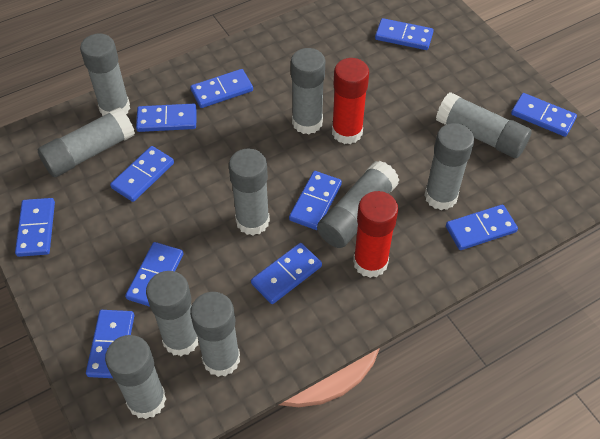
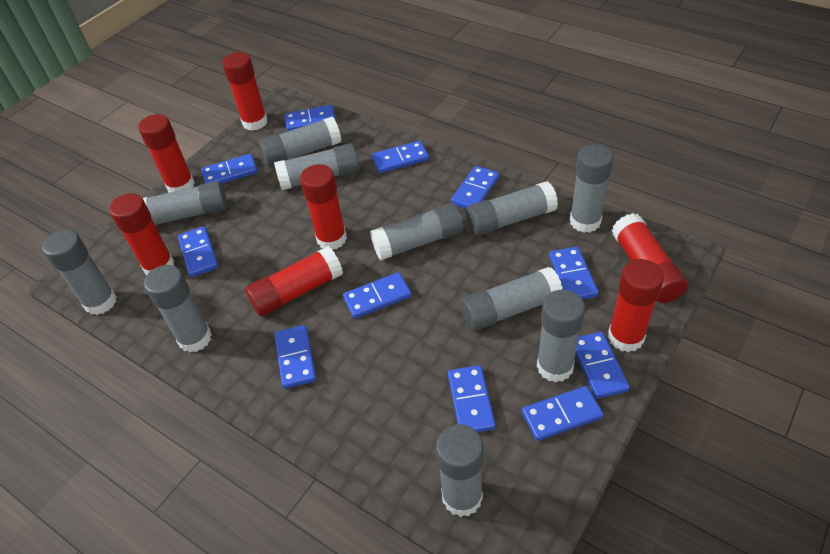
grey glue stick: 10 -> 11
red glue stick: 2 -> 7

